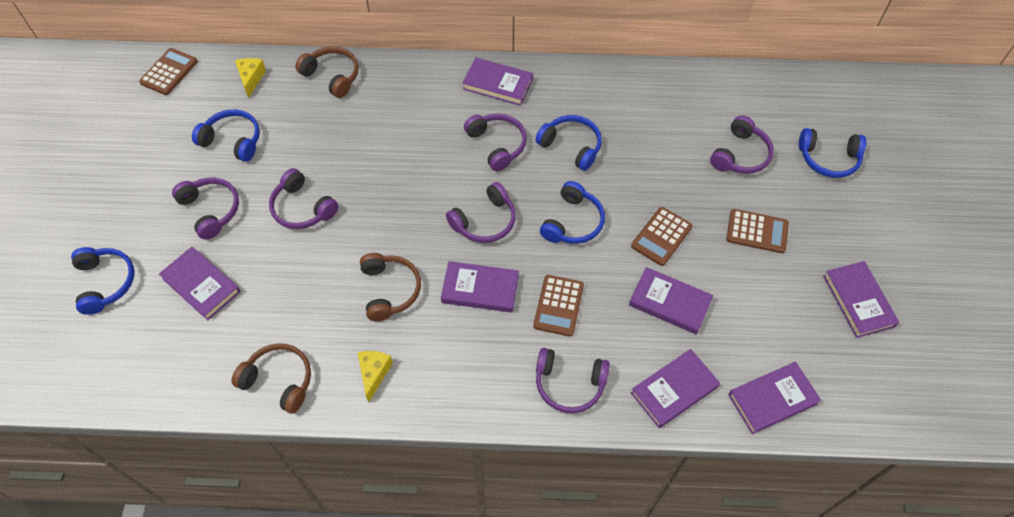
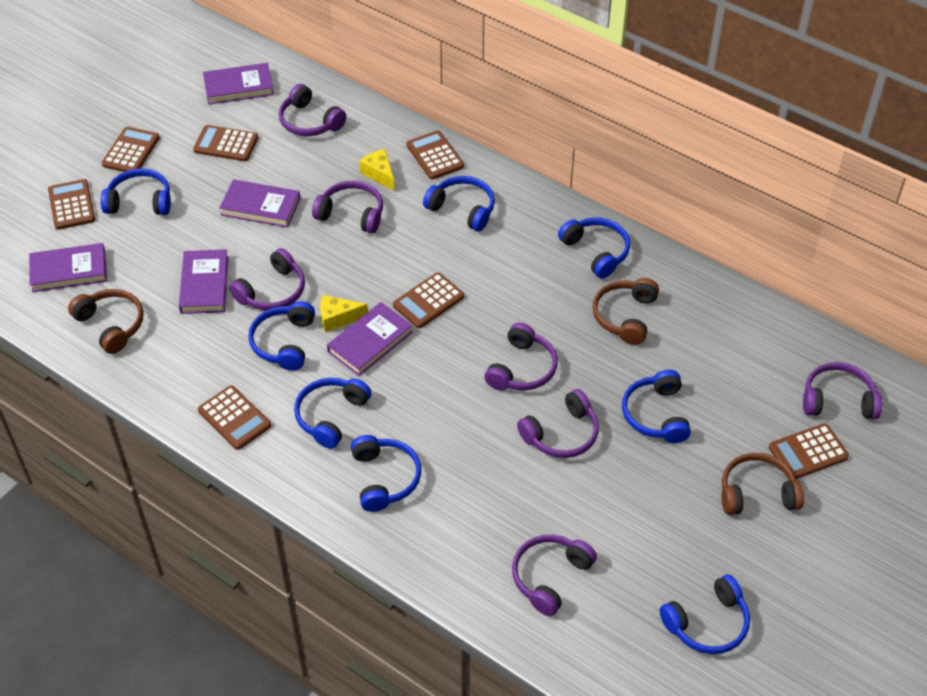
blue headphones: 5 -> 8
brown calculator: 4 -> 7
purple book: 7 -> 5
purple headphones: 6 -> 7

